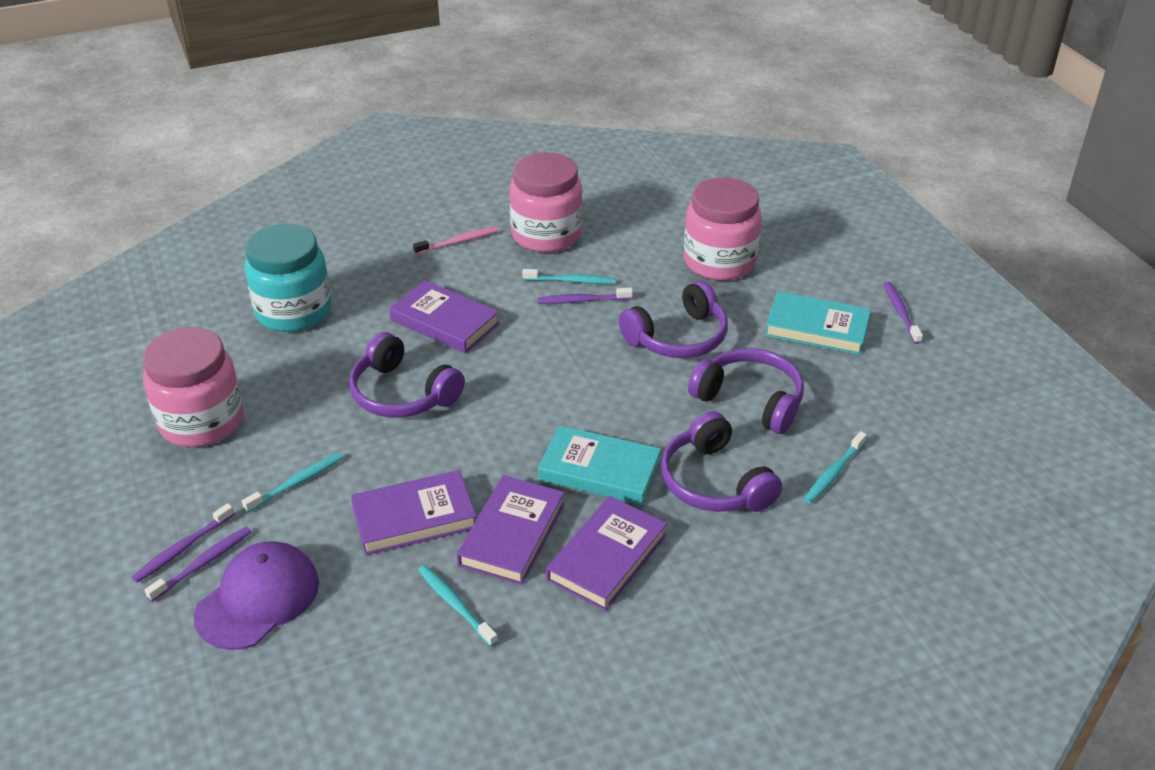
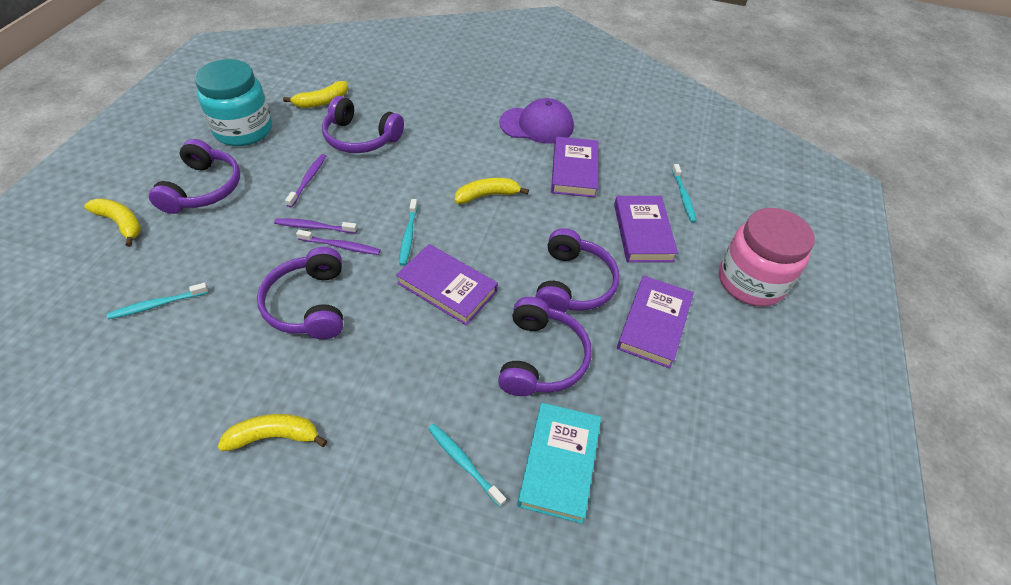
pink jar: 3 -> 1
pink toothbrush: 1 -> 0
purple headphones: 4 -> 5
purple toothbrush: 4 -> 3
turquoise book: 2 -> 1
yellow banana: 0 -> 4

